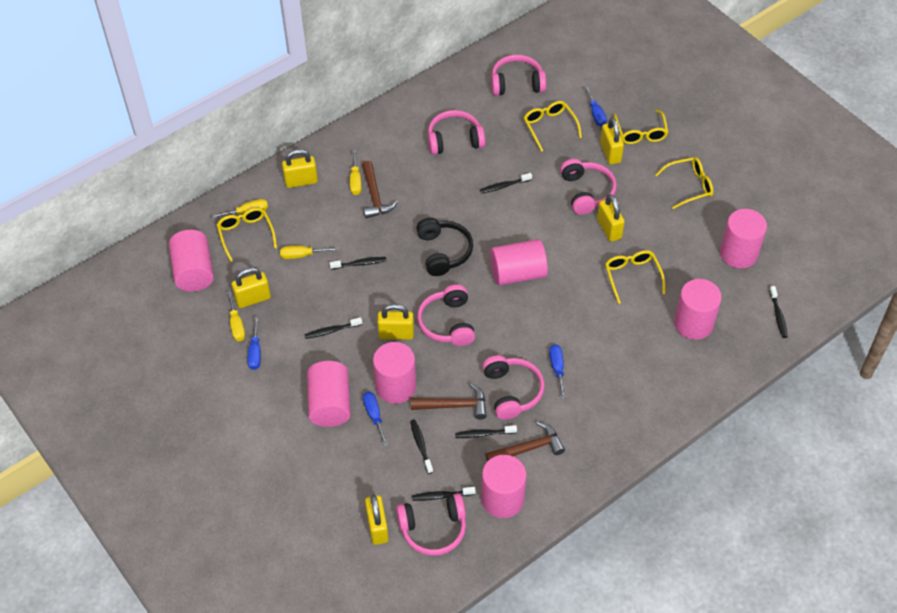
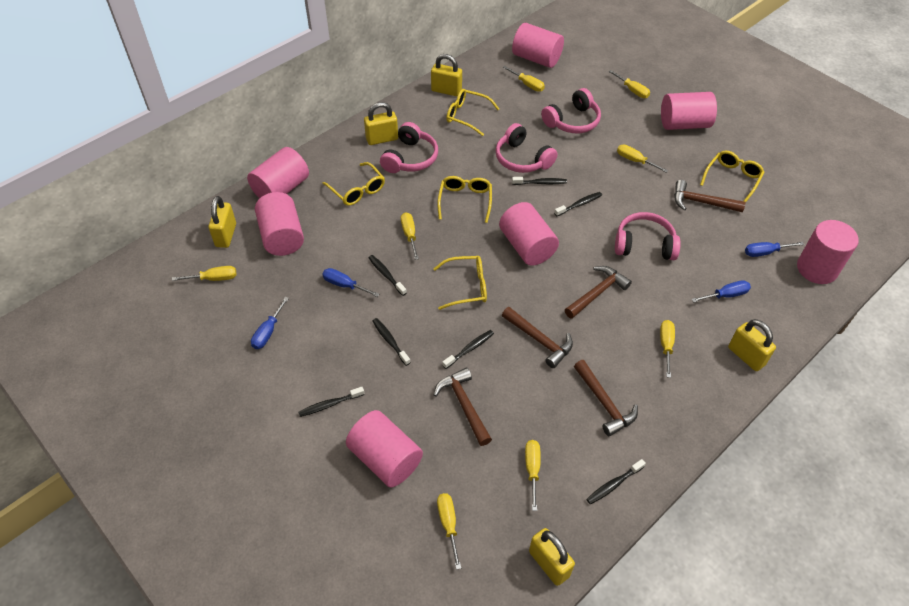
black headphones: 1 -> 0
brown hammer: 3 -> 5
pink headphones: 6 -> 4
yellow padlock: 6 -> 5
yellow screwdriver: 4 -> 8

